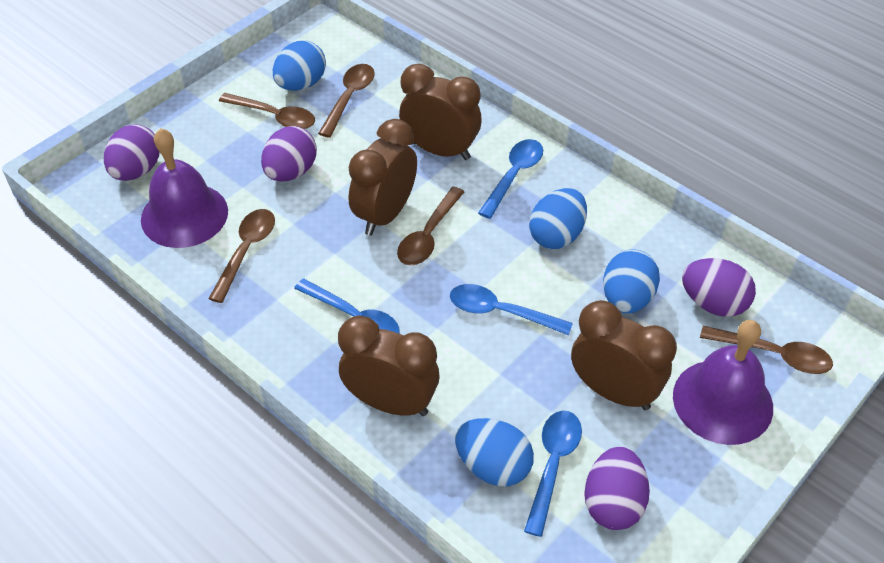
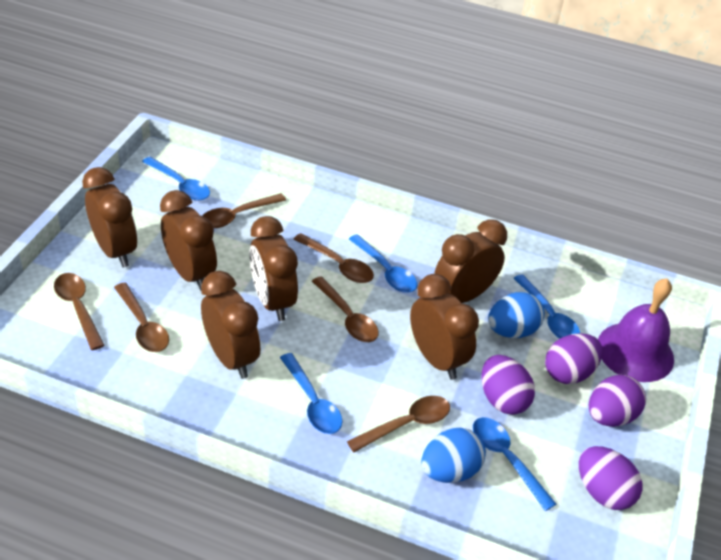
blue egg: 4 -> 2
blue spoon: 4 -> 5
brown clock: 4 -> 6
brown spoon: 5 -> 6
purple bell: 2 -> 1

